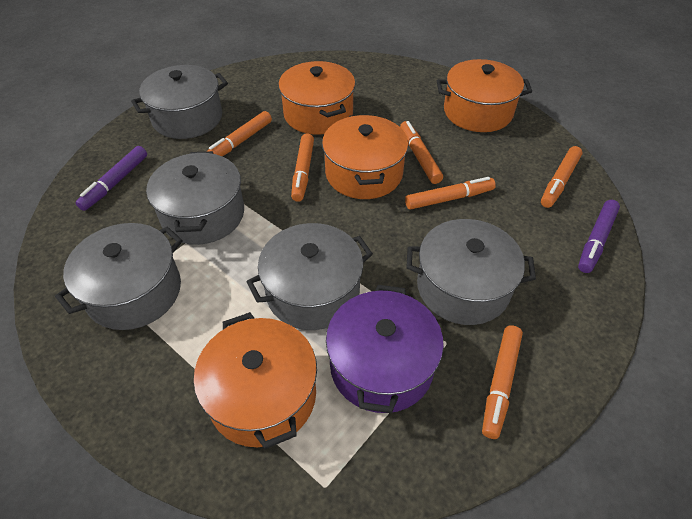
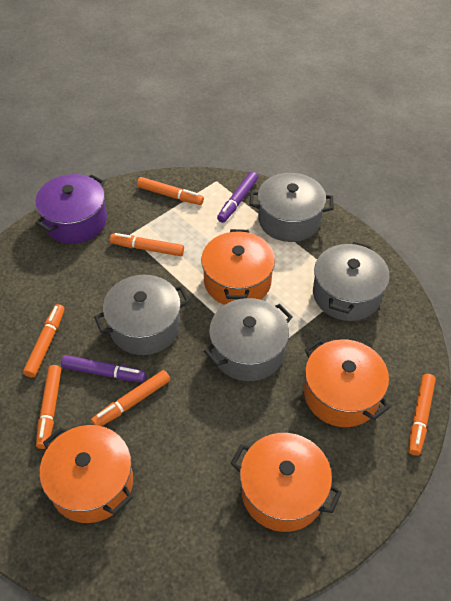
grey pot: 5 -> 4

